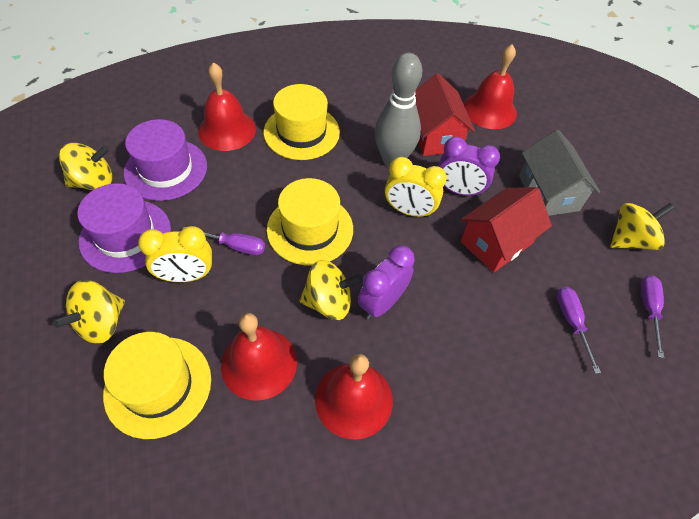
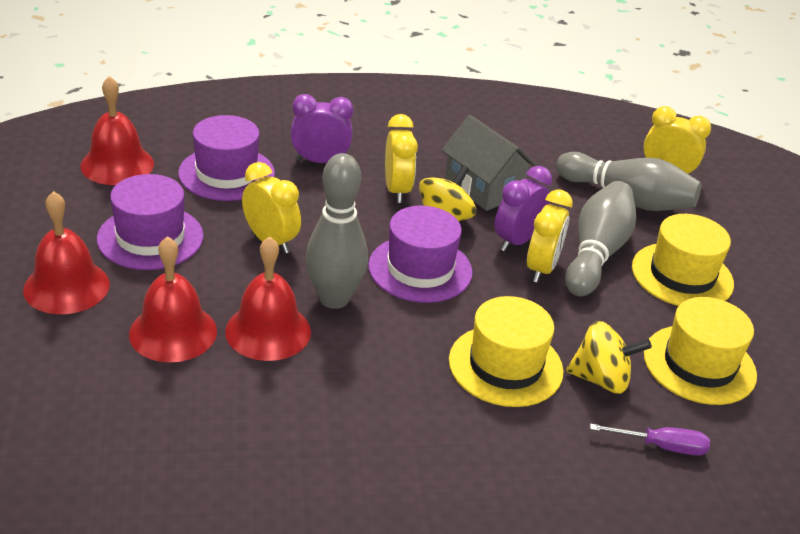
grey bowling pin: 1 -> 3
purple hat: 2 -> 3
purple screwdriver: 3 -> 1
red house: 2 -> 0
yellow clock: 2 -> 4
yellow spinning top: 4 -> 2

